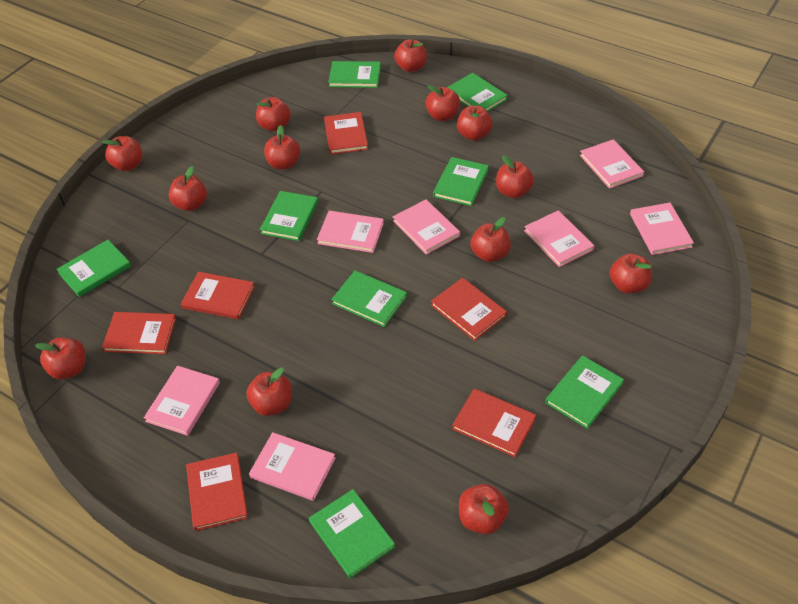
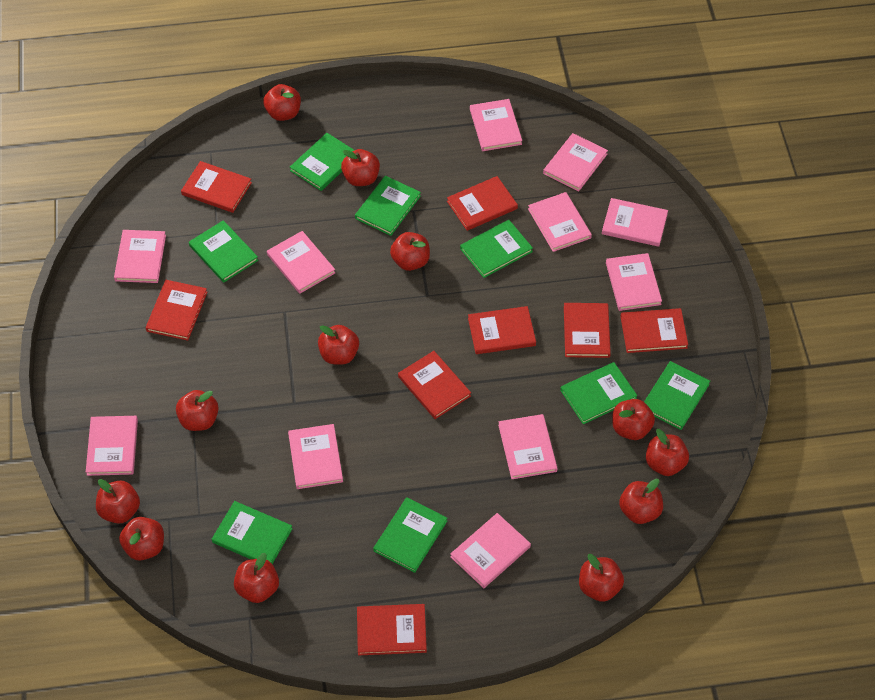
pink book: 7 -> 11
red apple: 13 -> 12
red book: 6 -> 8

